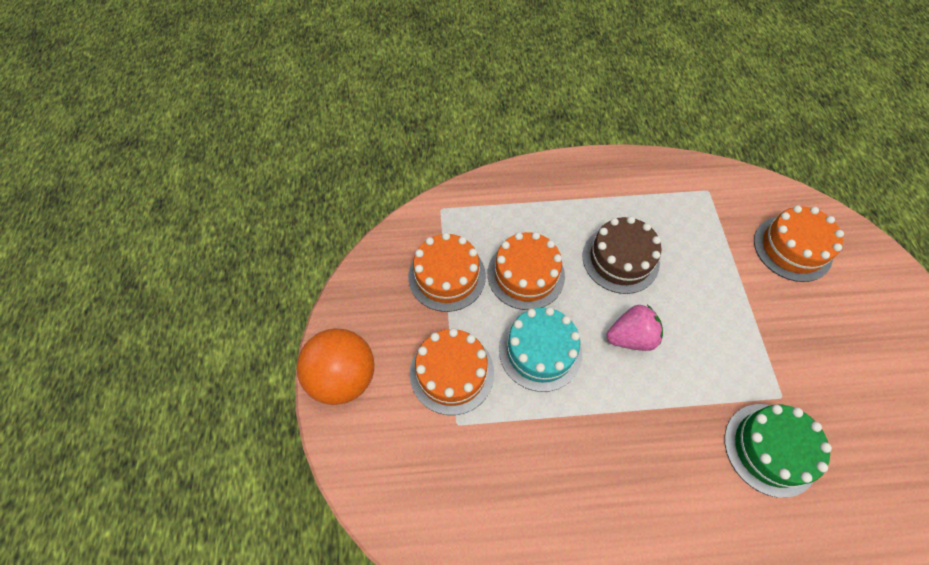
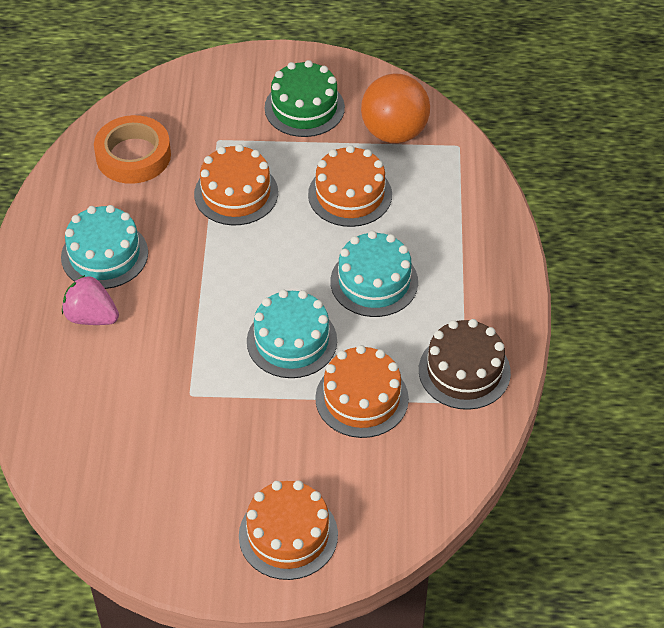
orange tape: 0 -> 1
turquoise cake: 1 -> 3

